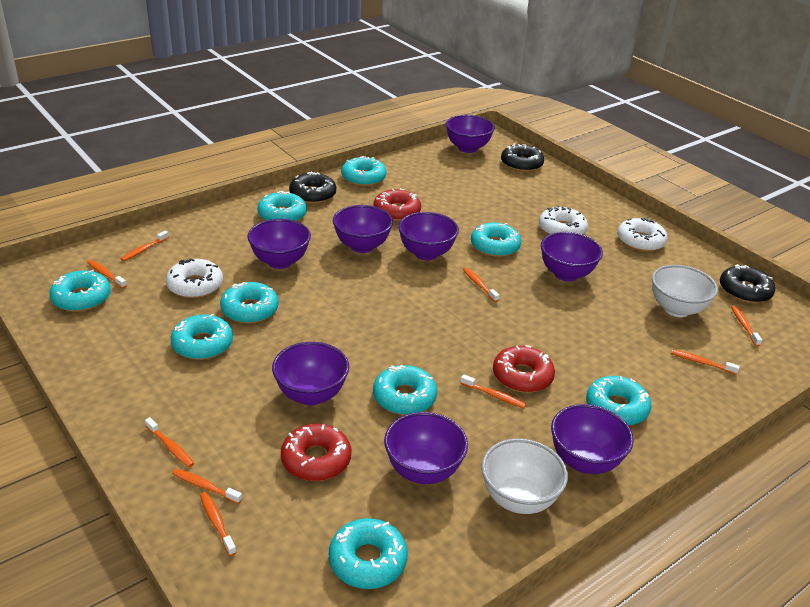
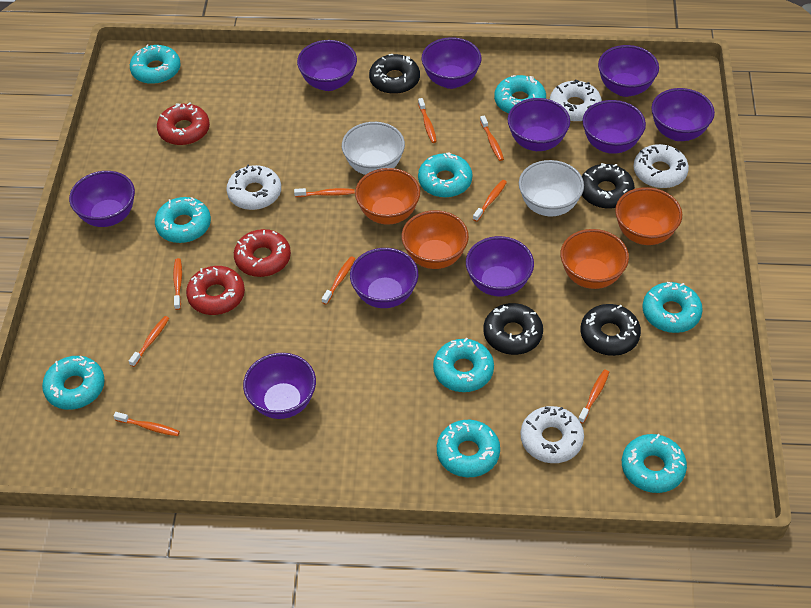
black donut: 3 -> 4
orange bowl: 0 -> 4
purple bowl: 8 -> 10
white donut: 3 -> 4

